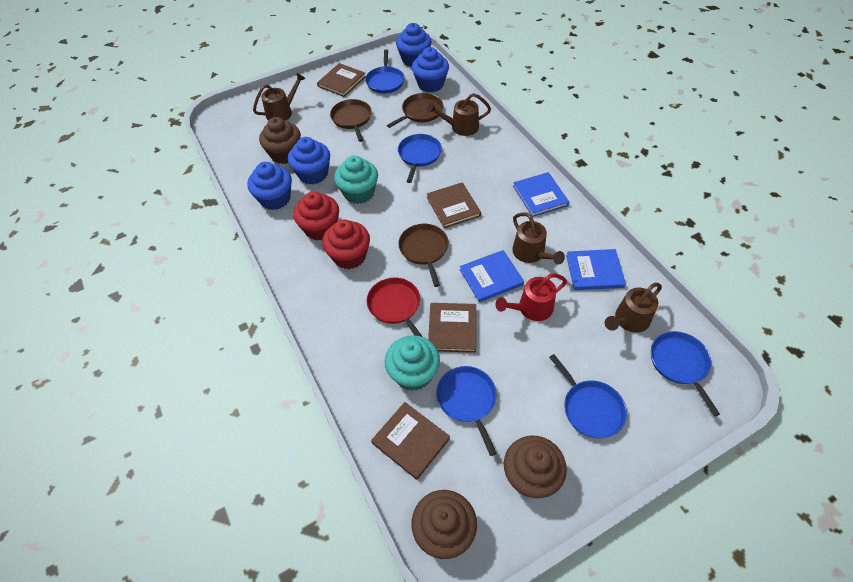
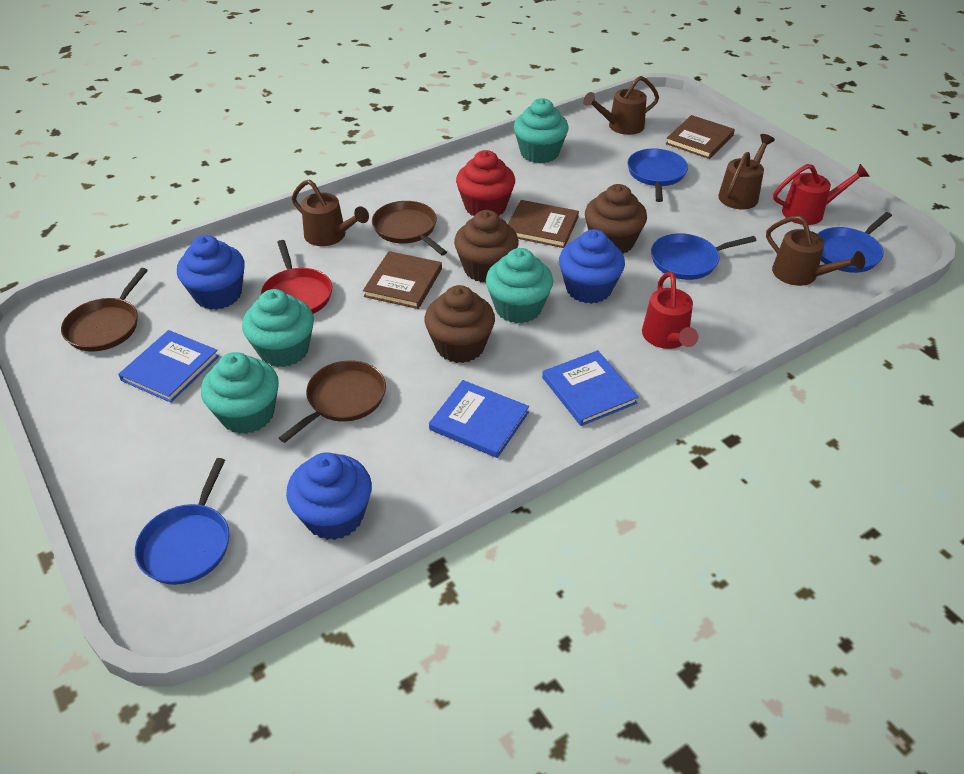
blue cupcake: 4 -> 3
blue pan: 5 -> 4
brown book: 4 -> 3
red cupcake: 2 -> 1
red watering can: 1 -> 2
turquoise cupcake: 2 -> 4

